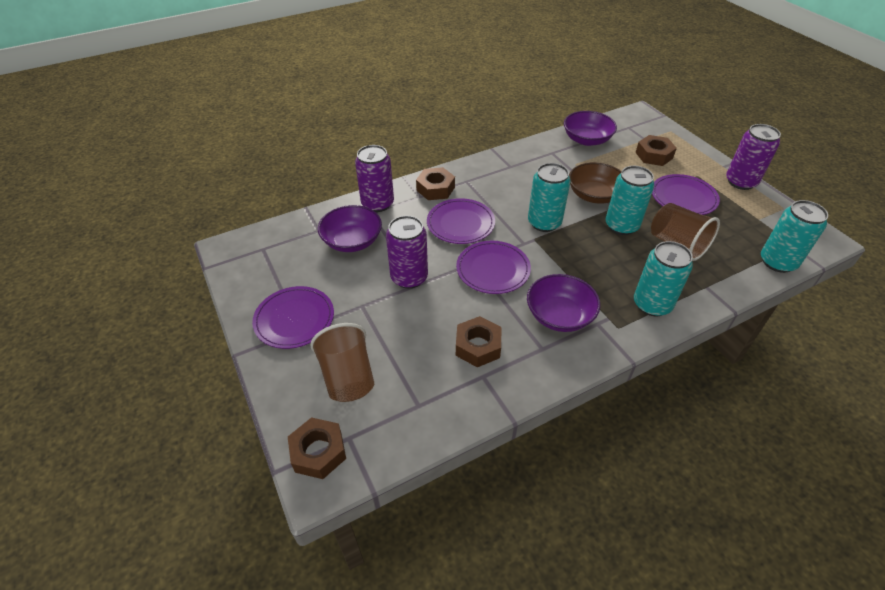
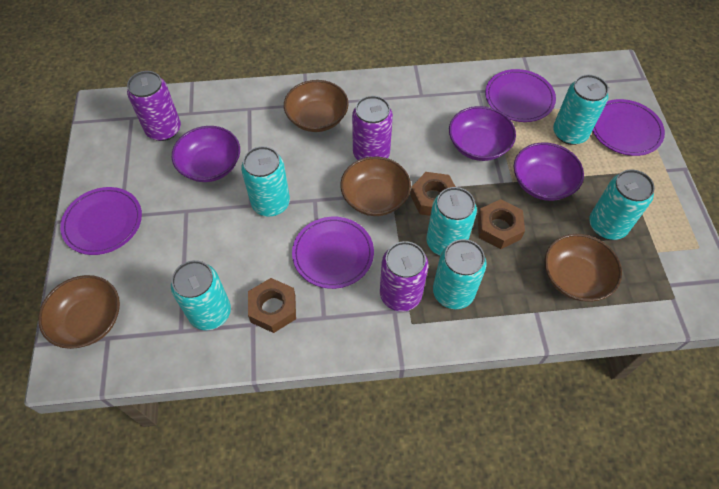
brown bowl: 1 -> 4
brown cup: 2 -> 0
brown nut: 4 -> 3
turquoise can: 4 -> 6

